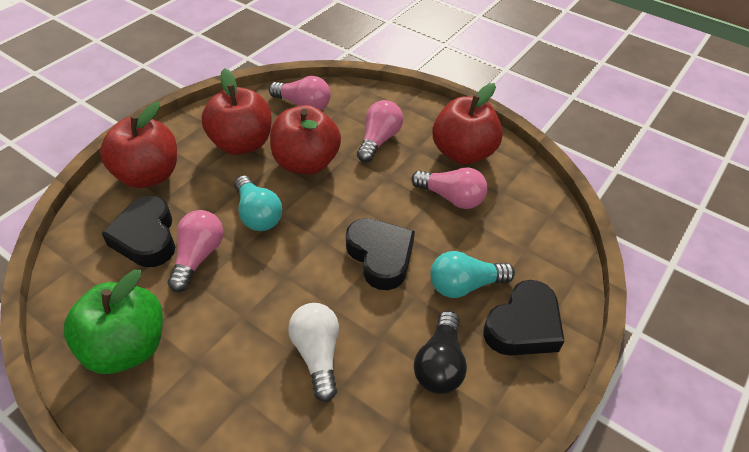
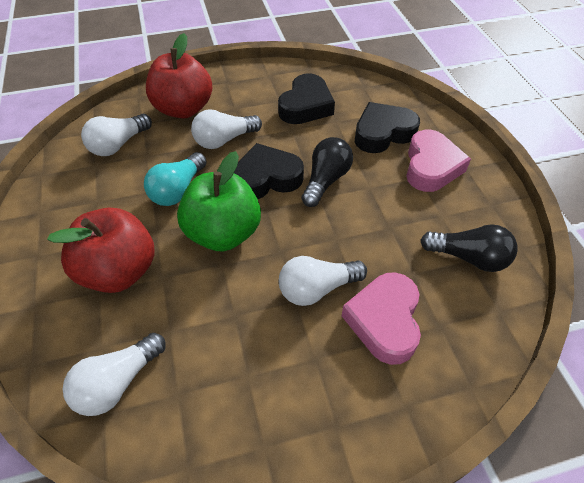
black light bulb: 1 -> 2
pink heart: 0 -> 2
pink light bulb: 4 -> 0
red apple: 4 -> 2
turquoise light bulb: 2 -> 1
white light bulb: 1 -> 4

